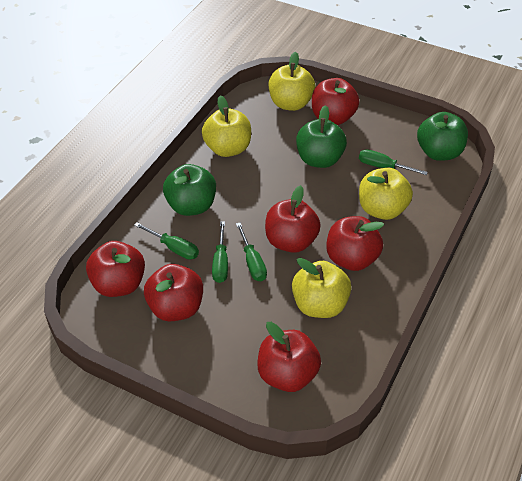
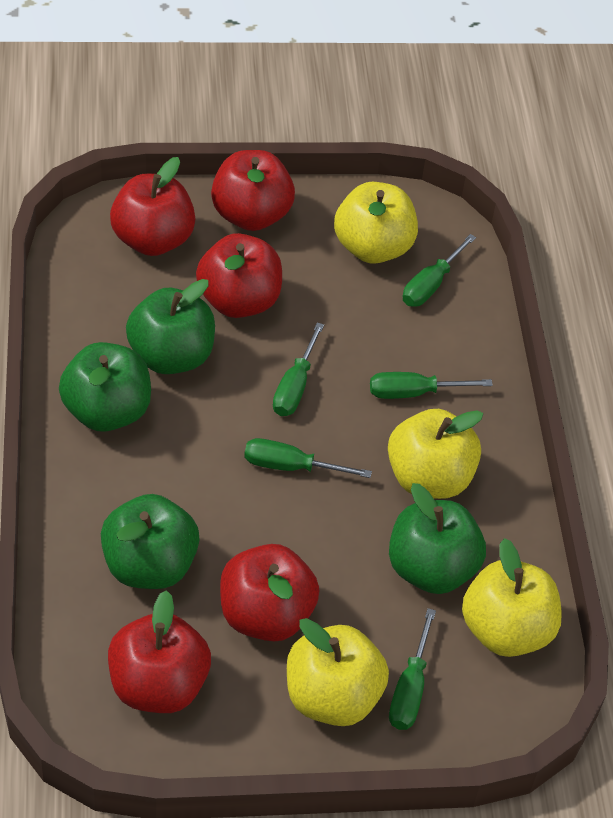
green apple: 3 -> 4
green screwdriver: 4 -> 5
red apple: 6 -> 5

